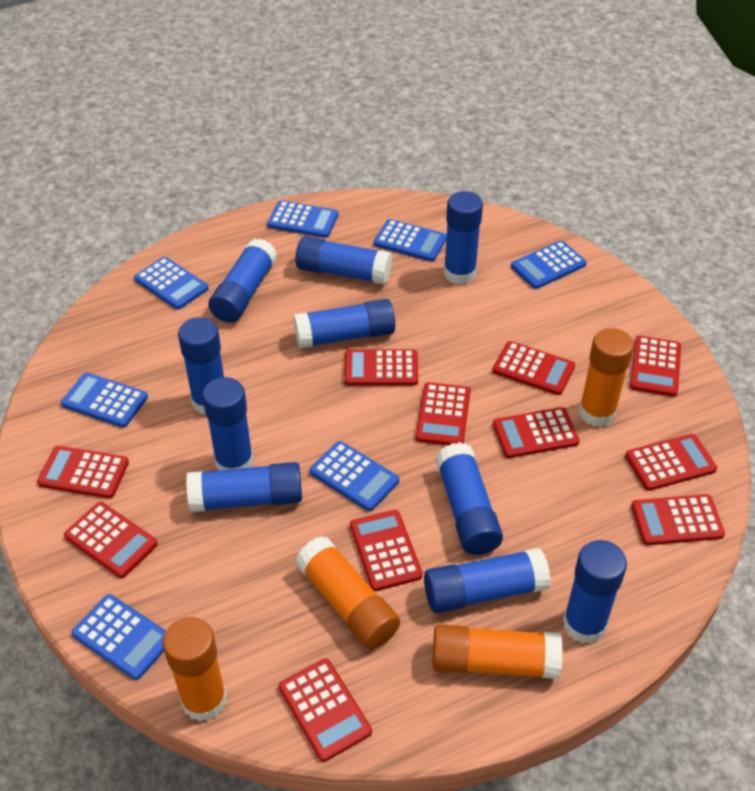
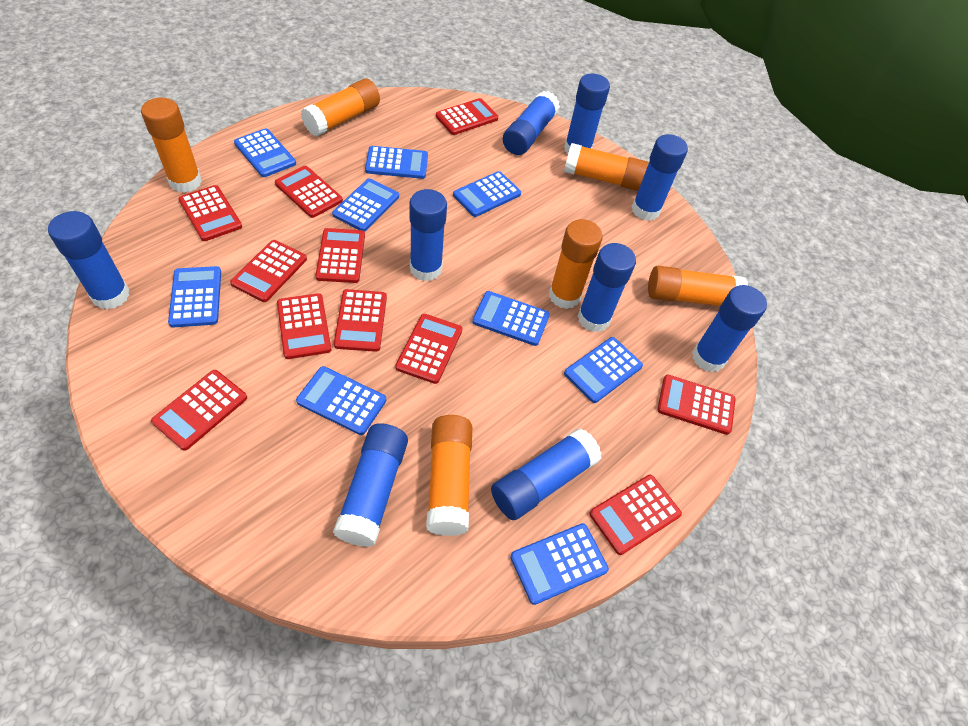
blue calculator: 7 -> 9
blue glue stick: 10 -> 9
orange glue stick: 4 -> 6

